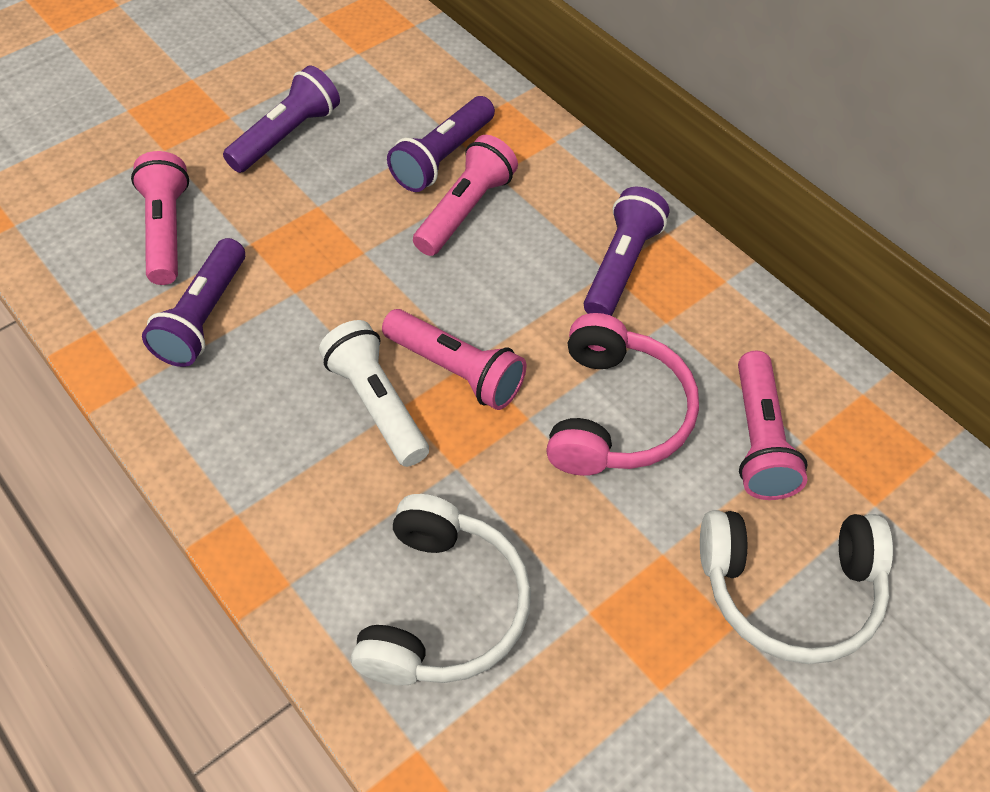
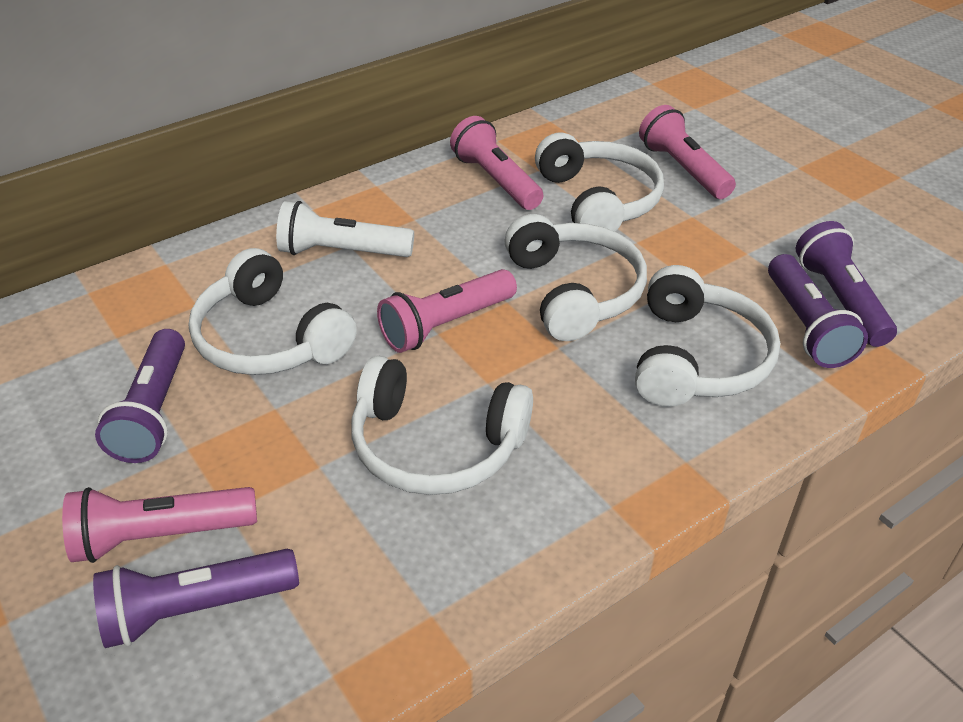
pink headphones: 1 -> 0
white headphones: 2 -> 5

